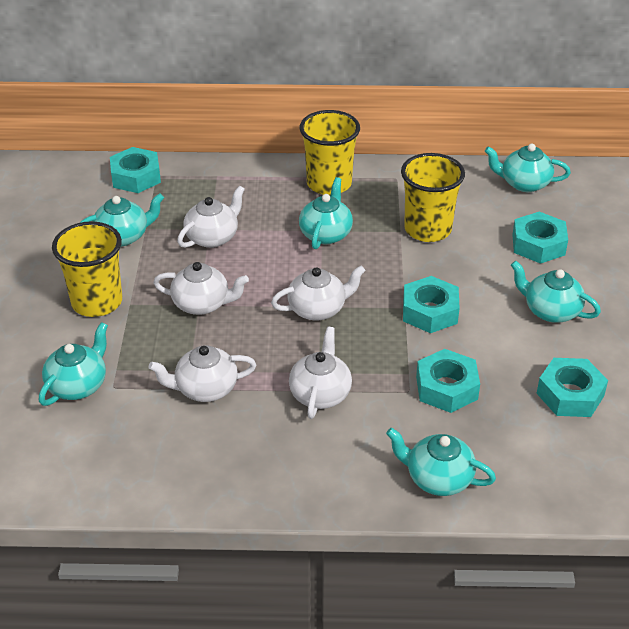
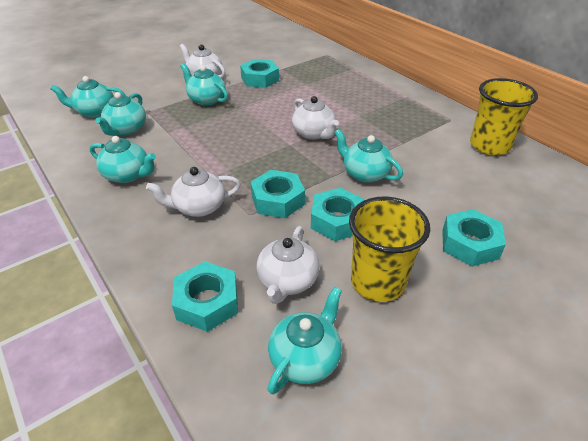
white teapot: 5 -> 4
yellow cup: 3 -> 2

